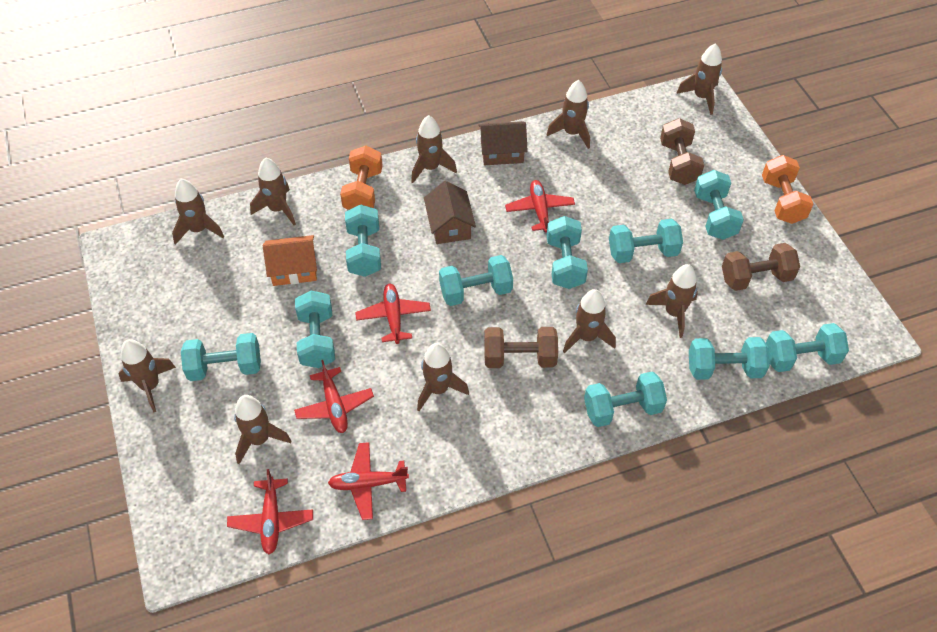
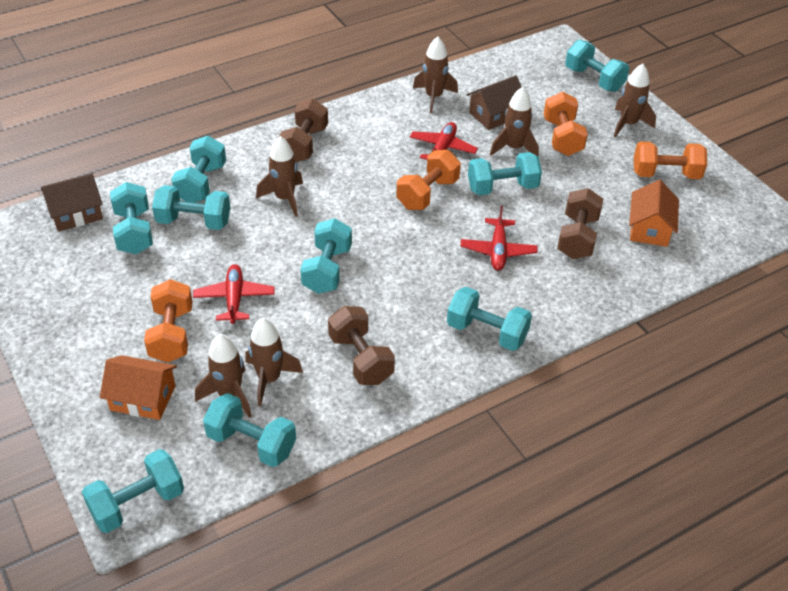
brown rocket: 10 -> 6
orange dumbbell: 2 -> 4
orange house: 1 -> 2
red plane: 5 -> 3
turquoise dumbbell: 10 -> 9

